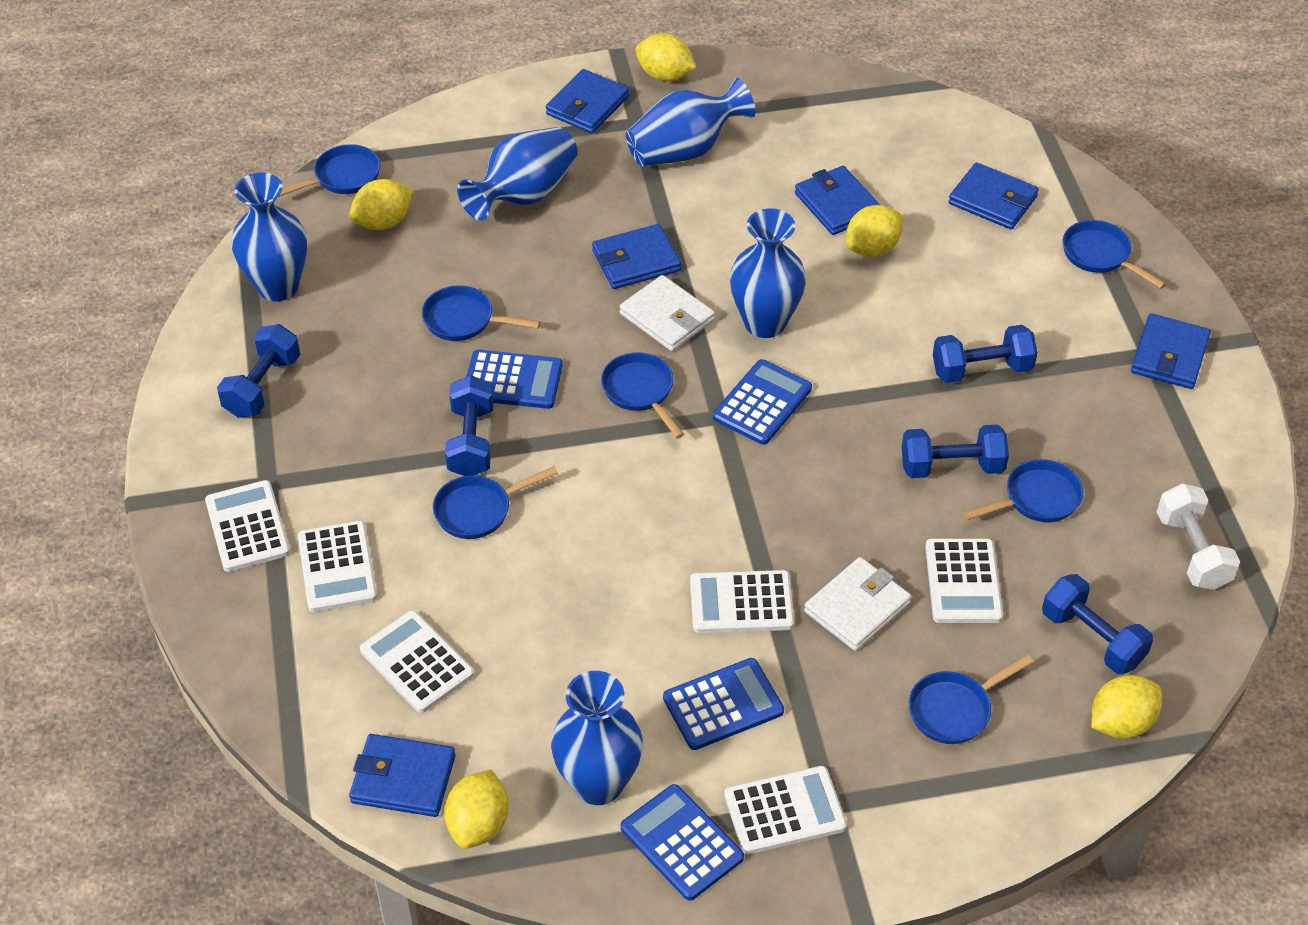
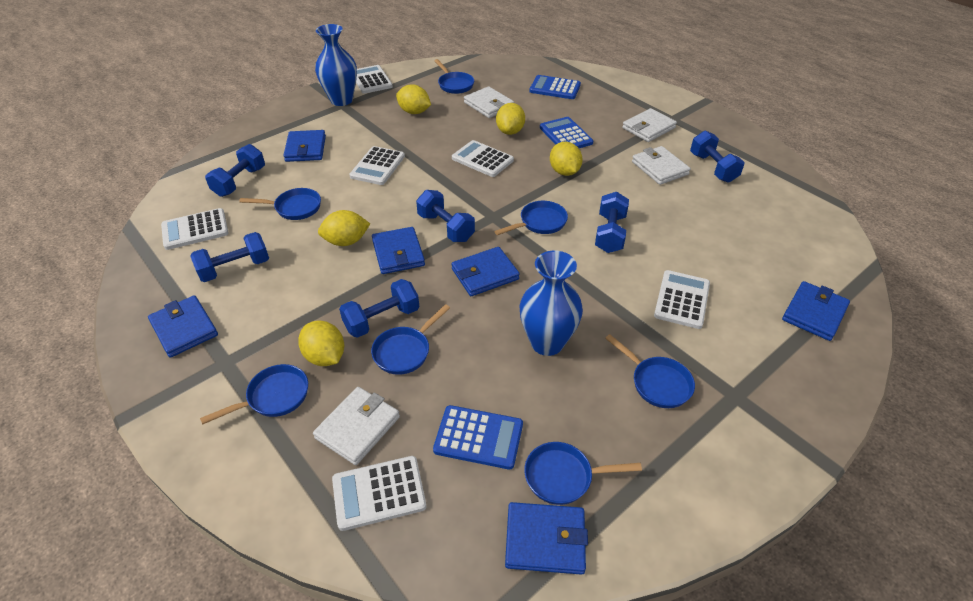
blue calculator: 4 -> 3
blue dumbbell: 5 -> 6
blue vase: 5 -> 2
white dumbbell: 1 -> 0
white wallet: 2 -> 4

